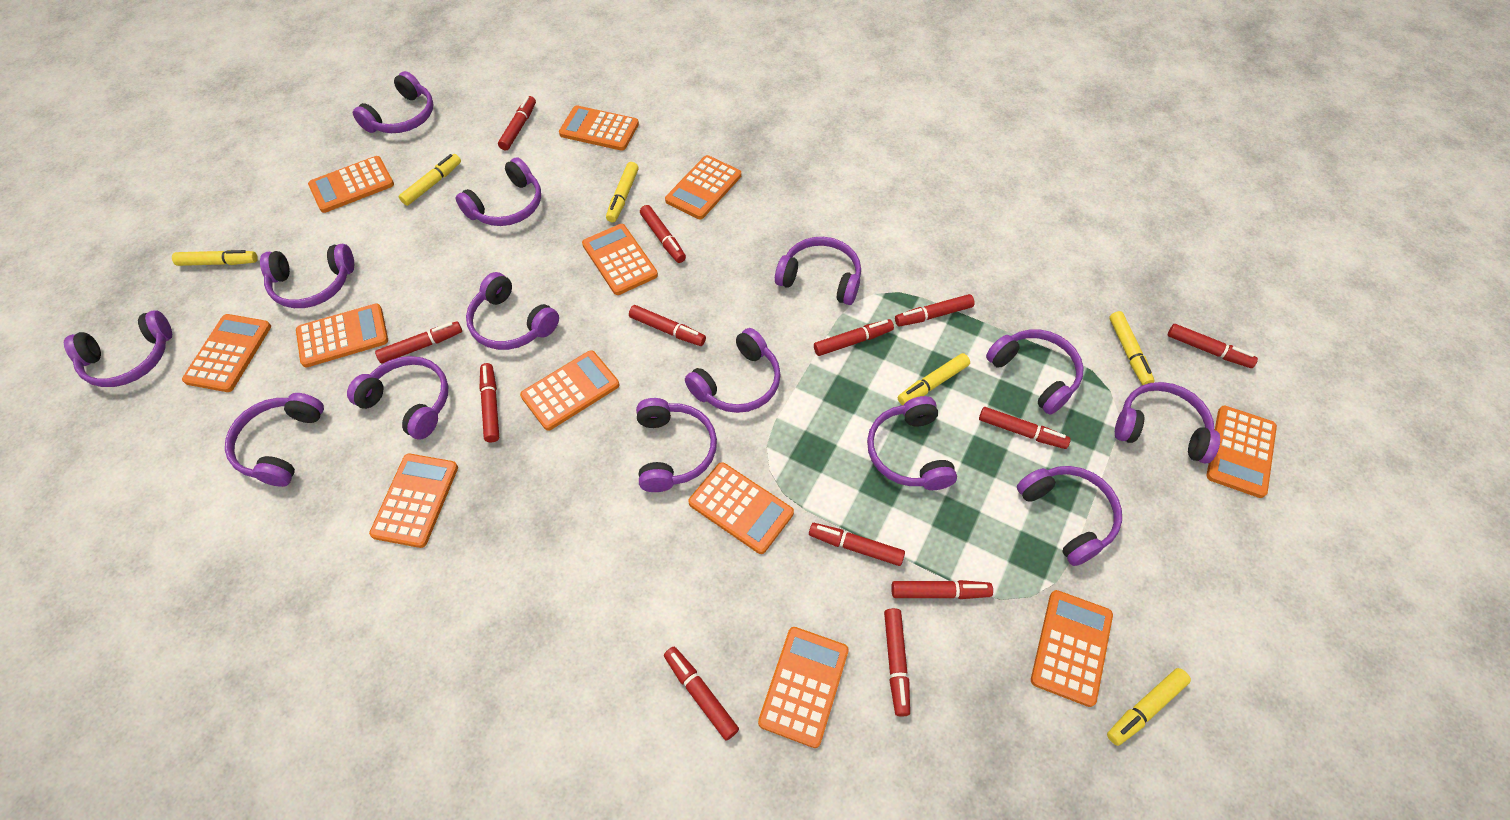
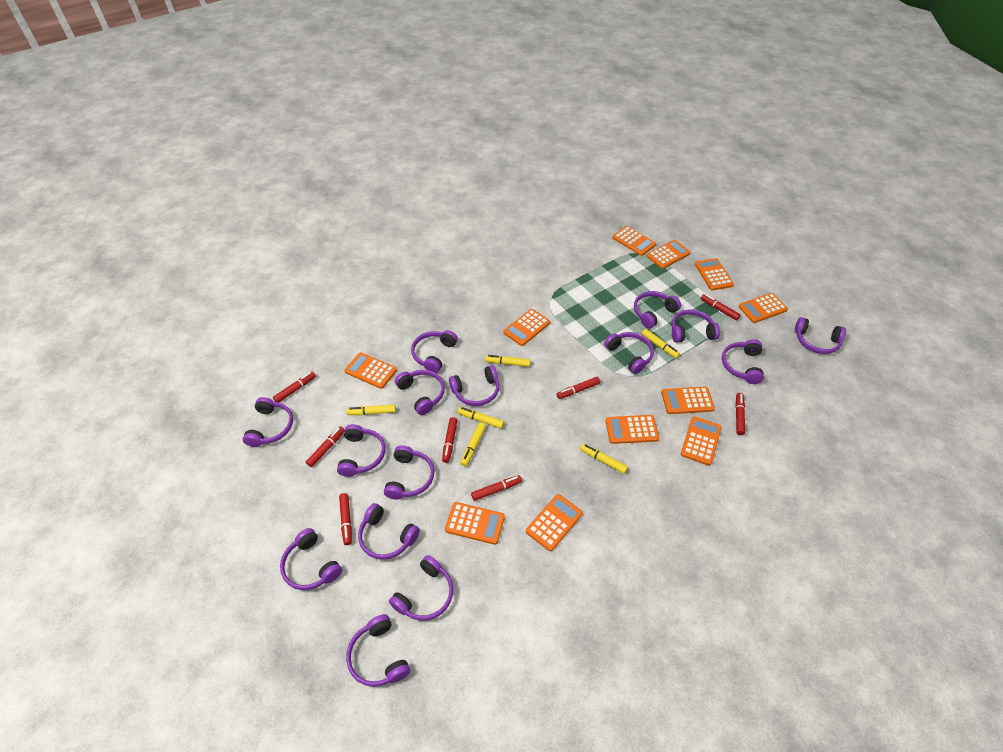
orange calculator: 12 -> 11
purple headphones: 14 -> 15
red marker: 13 -> 8

